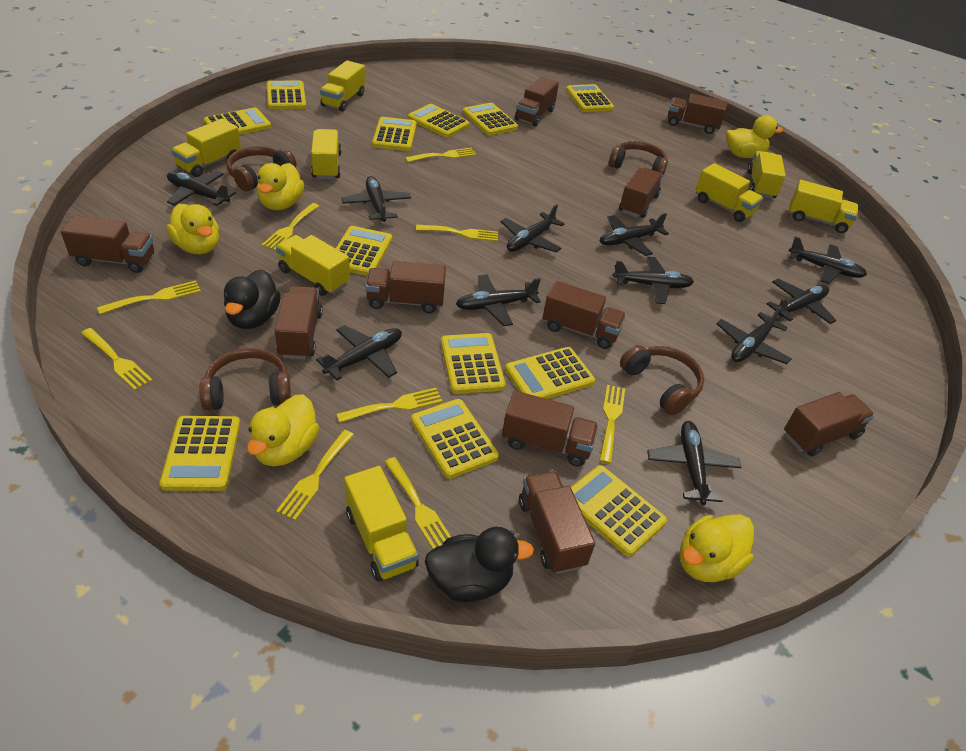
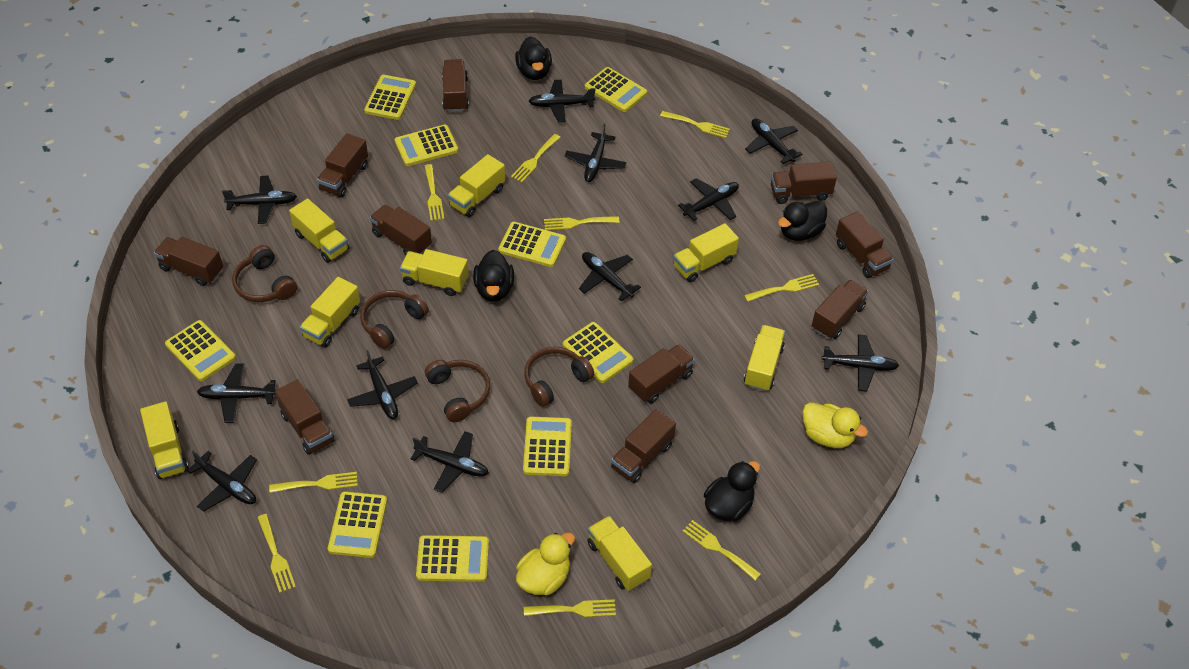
black duck: 2 -> 4
yellow calculator: 12 -> 9
yellow duck: 5 -> 2

